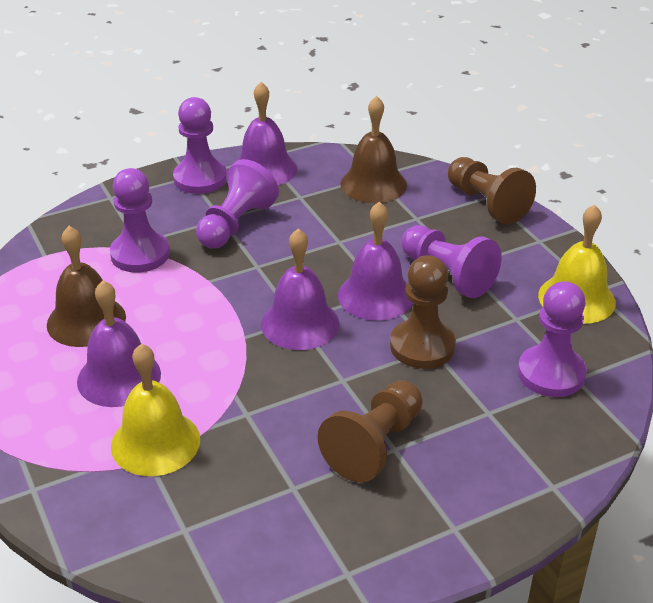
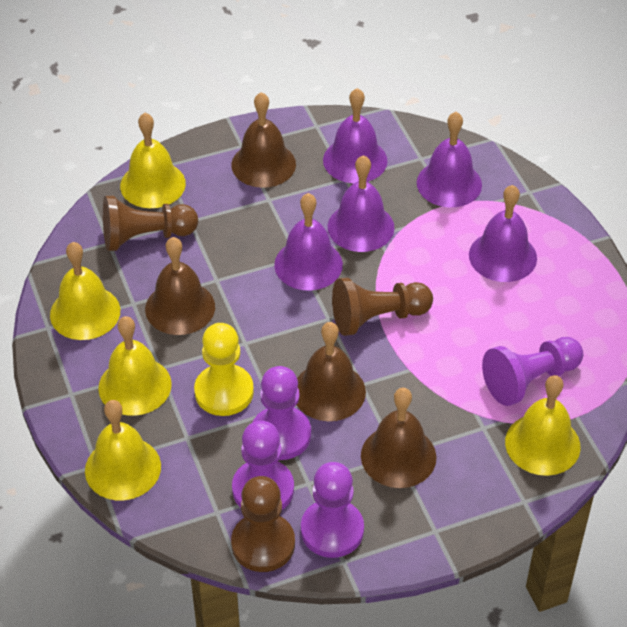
brown bell: 2 -> 4
purple bell: 4 -> 5
purple pawn: 5 -> 4
yellow bell: 2 -> 5
yellow pawn: 0 -> 1

